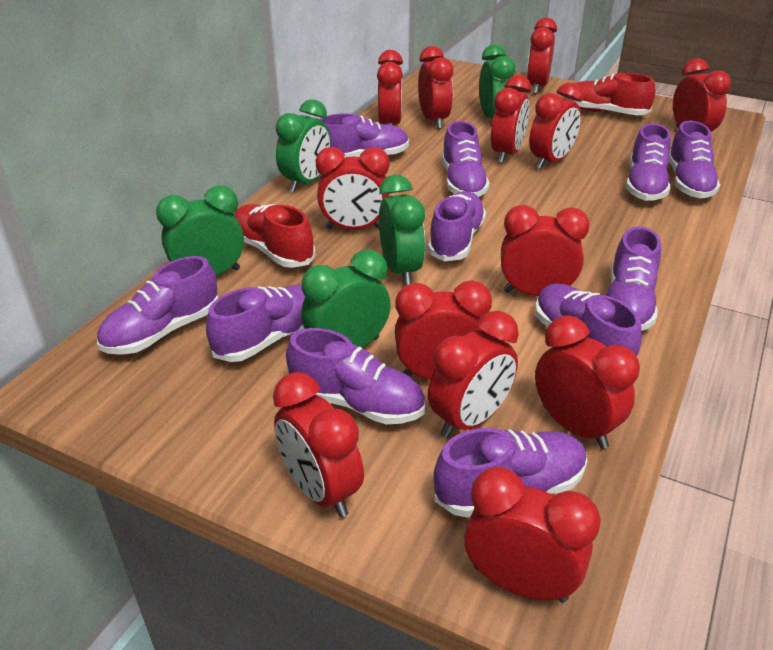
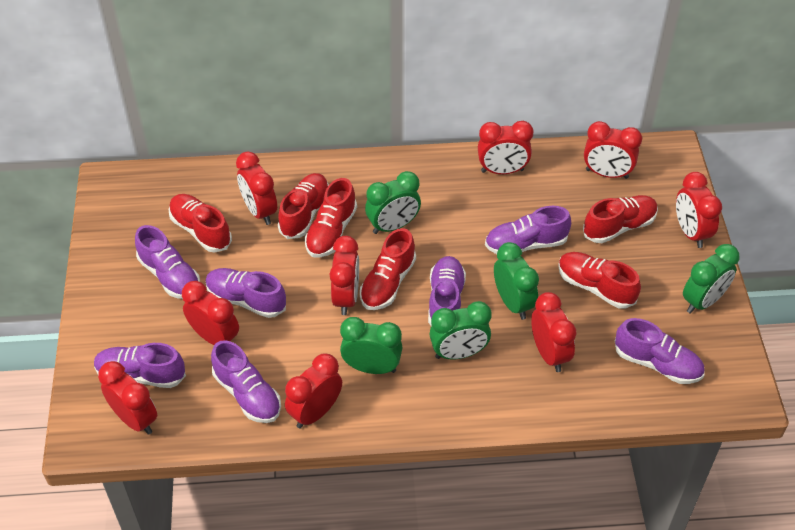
purple shoe: 11 -> 7
red clock: 13 -> 9
red shoe: 2 -> 6

